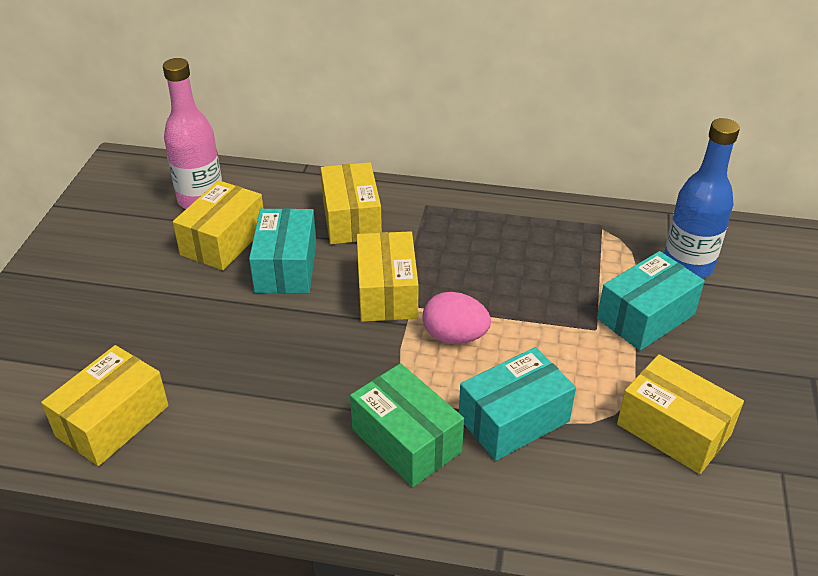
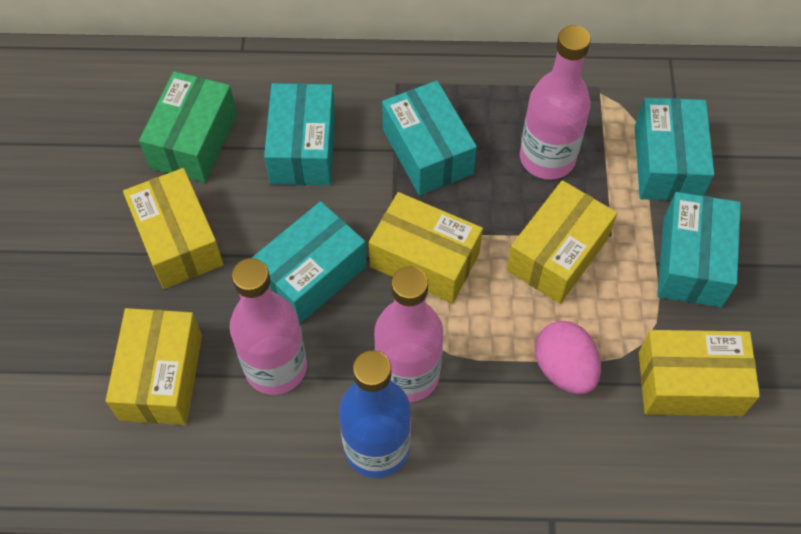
pink bottle: 1 -> 3
turquoise box: 3 -> 5

